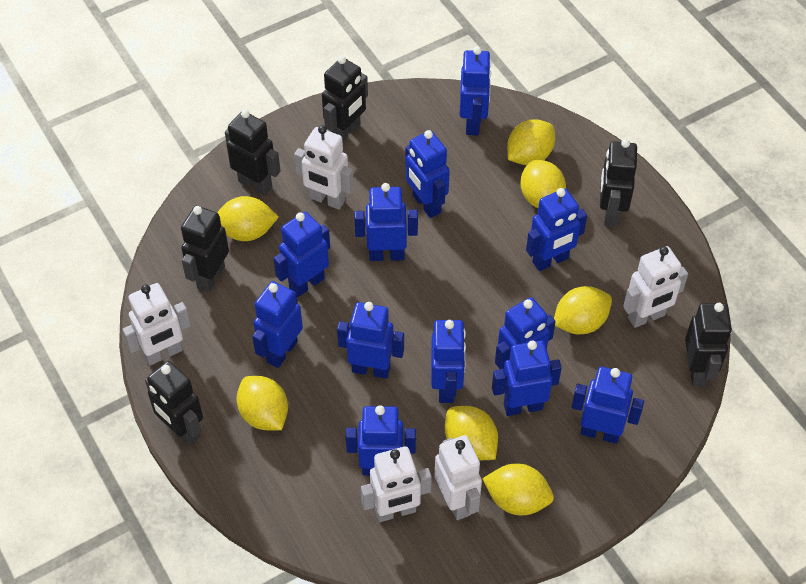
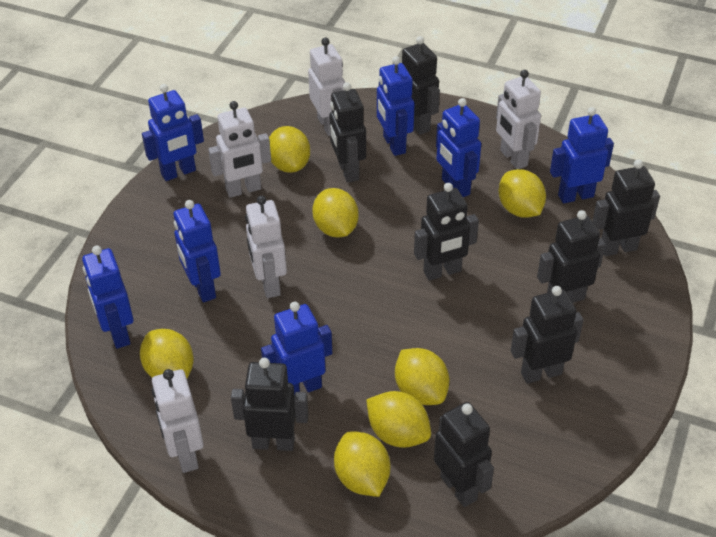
black robot: 6 -> 8
blue robot: 12 -> 7

